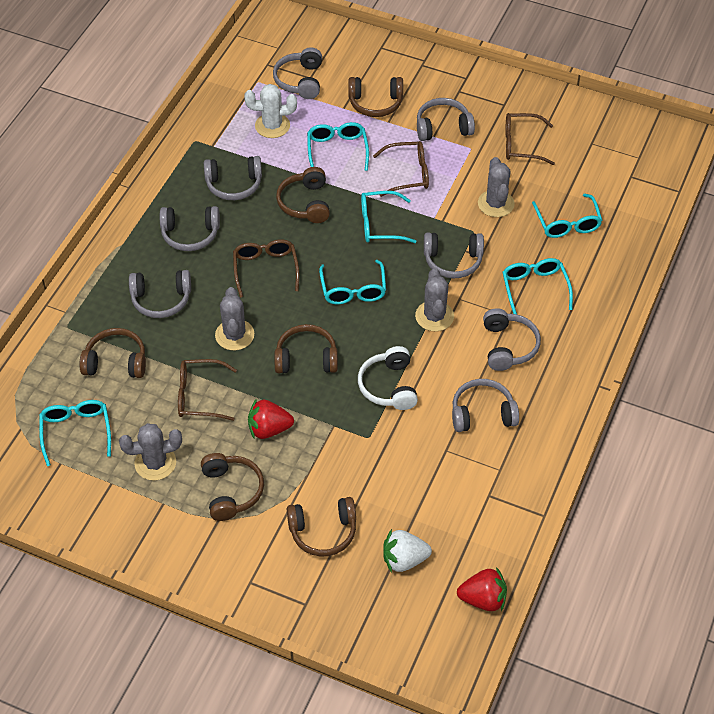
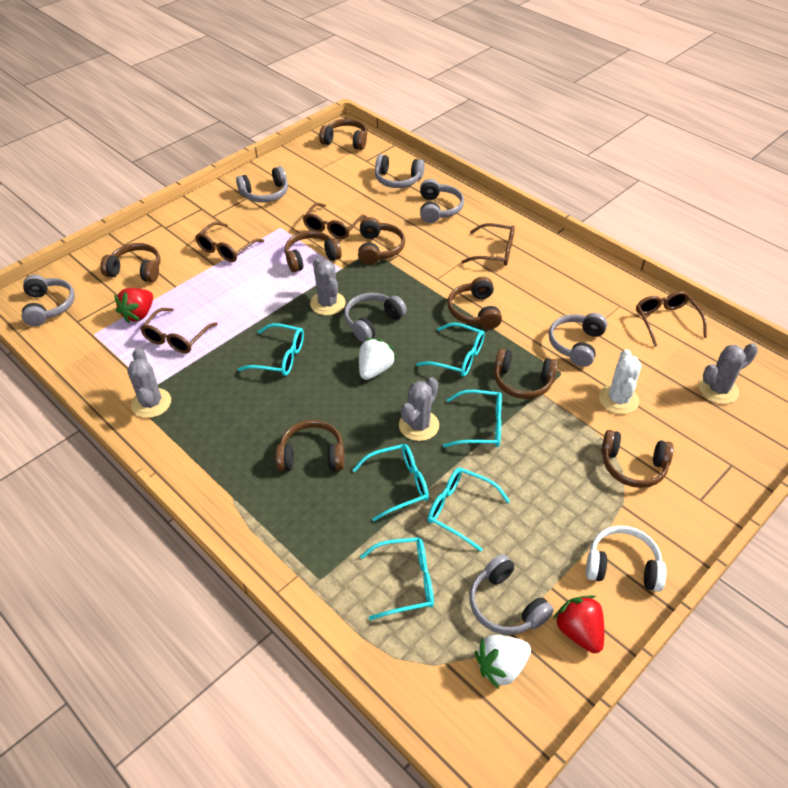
brown glasses: 4 -> 5
brown headphones: 6 -> 8
grey headphones: 8 -> 7
white strawberry: 1 -> 2

